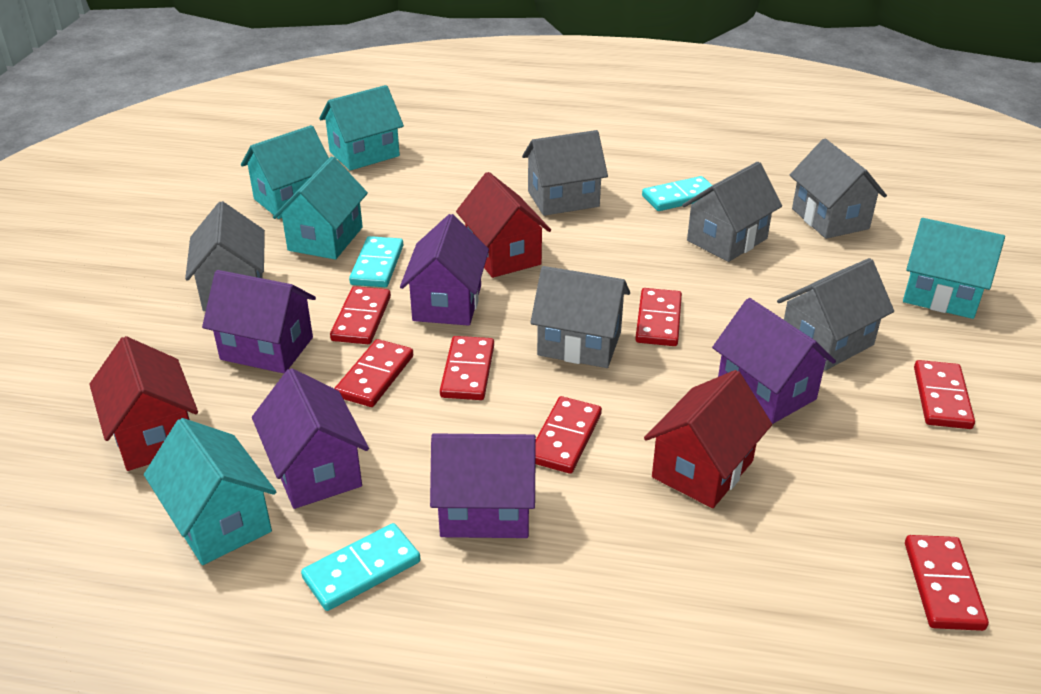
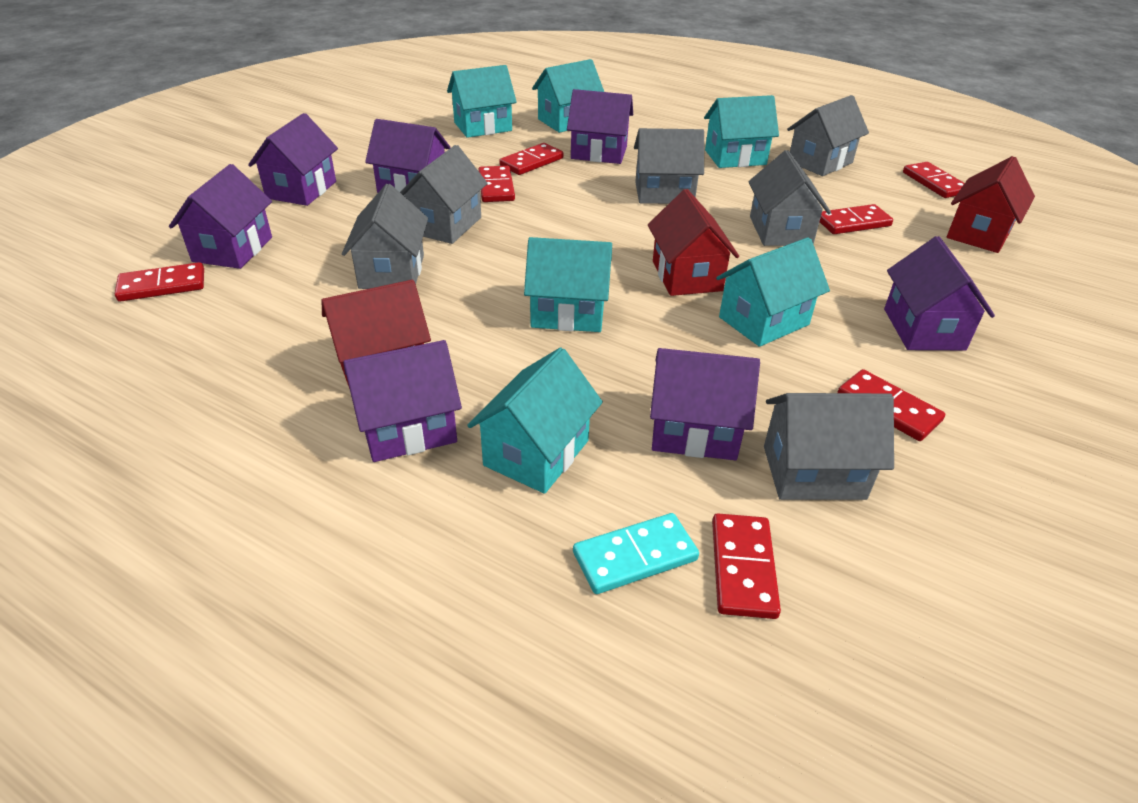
purple house: 5 -> 7
turquoise domino: 3 -> 1
turquoise house: 5 -> 6

